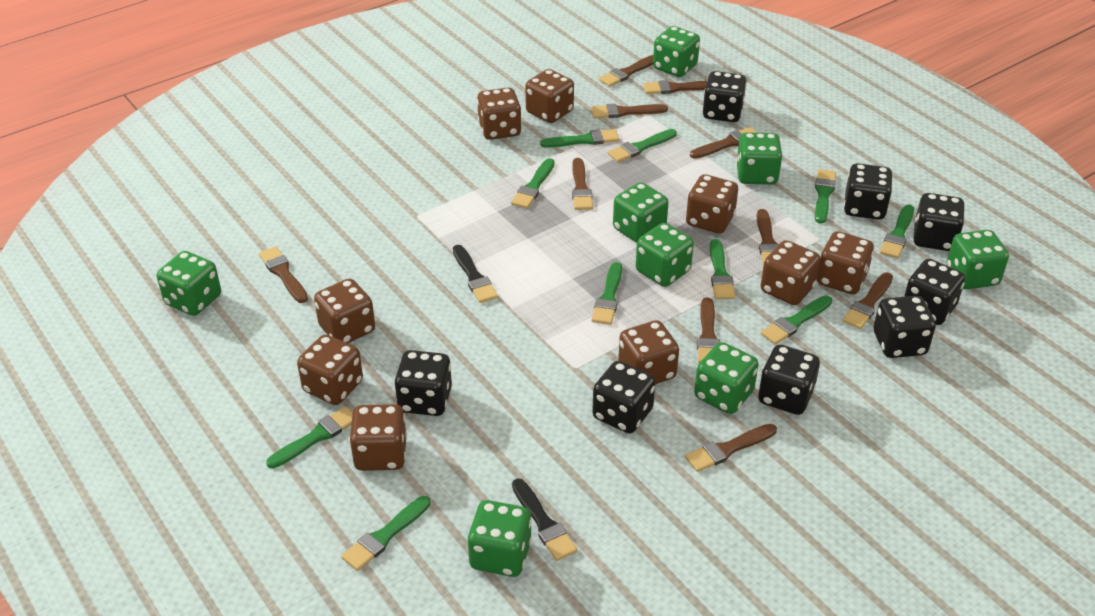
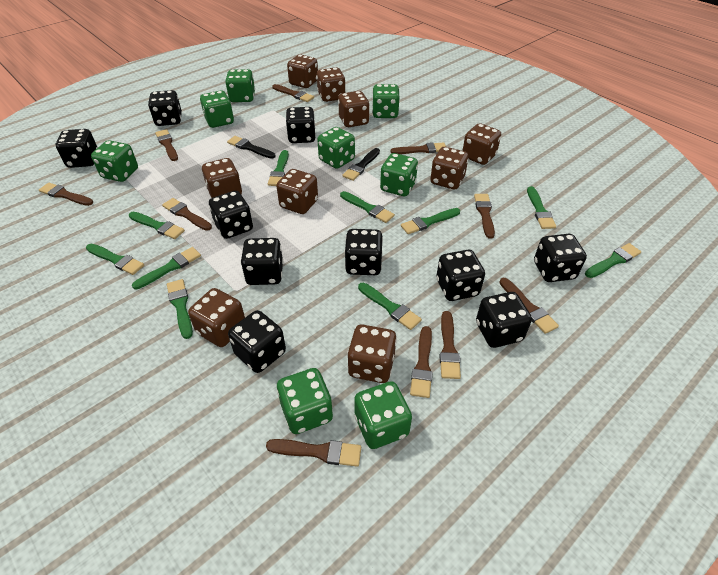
black dice: 8 -> 10

